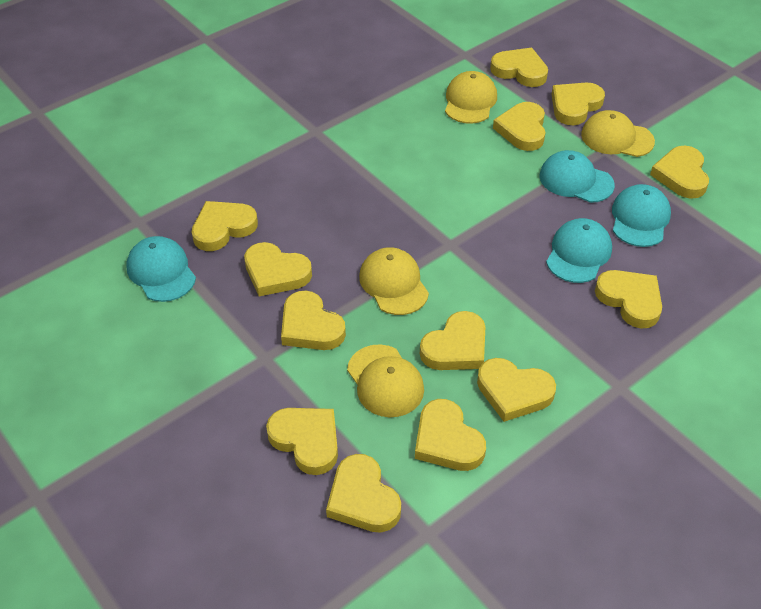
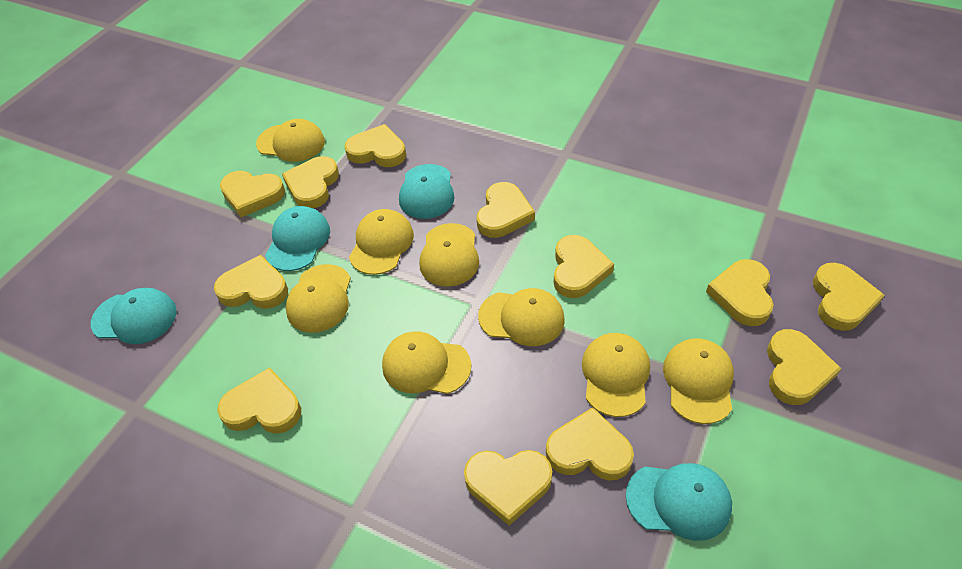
yellow cap: 4 -> 8
yellow heart: 13 -> 12

